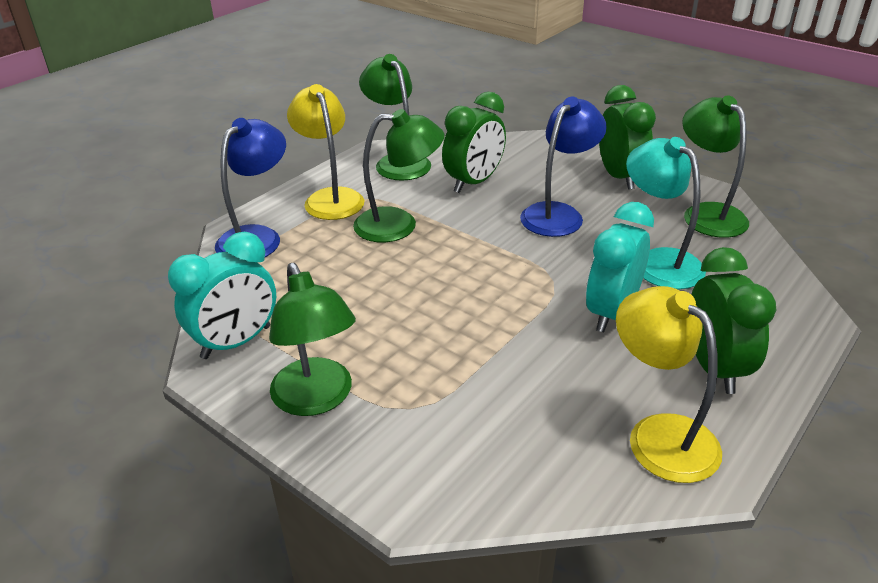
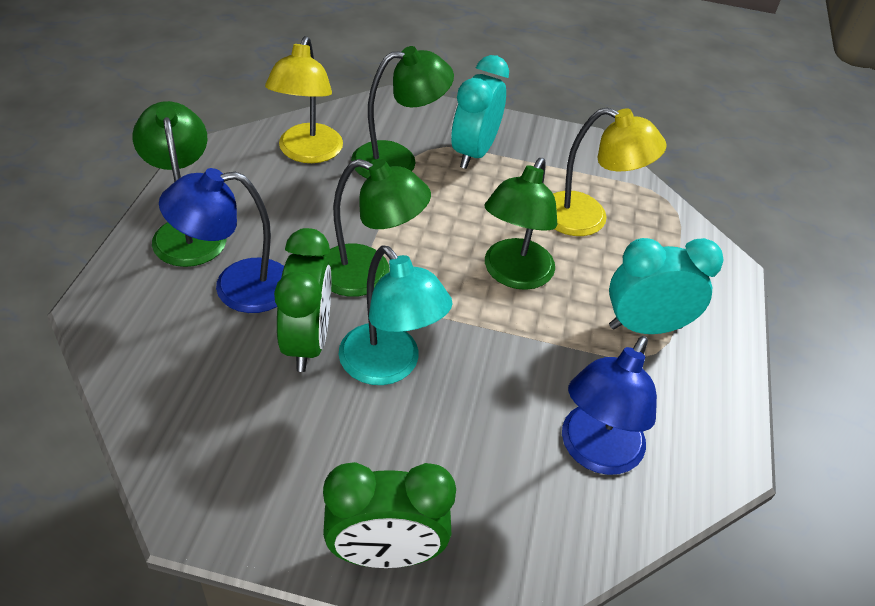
green clock: 3 -> 2

